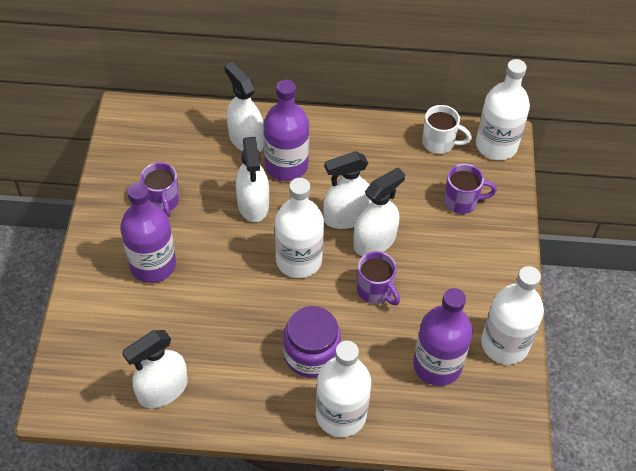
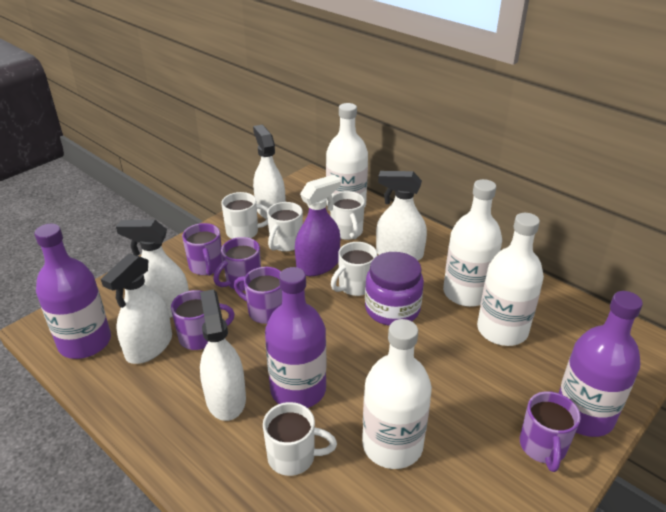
purple mug: 3 -> 5
purple spray bottle: 0 -> 1
white mug: 1 -> 5

